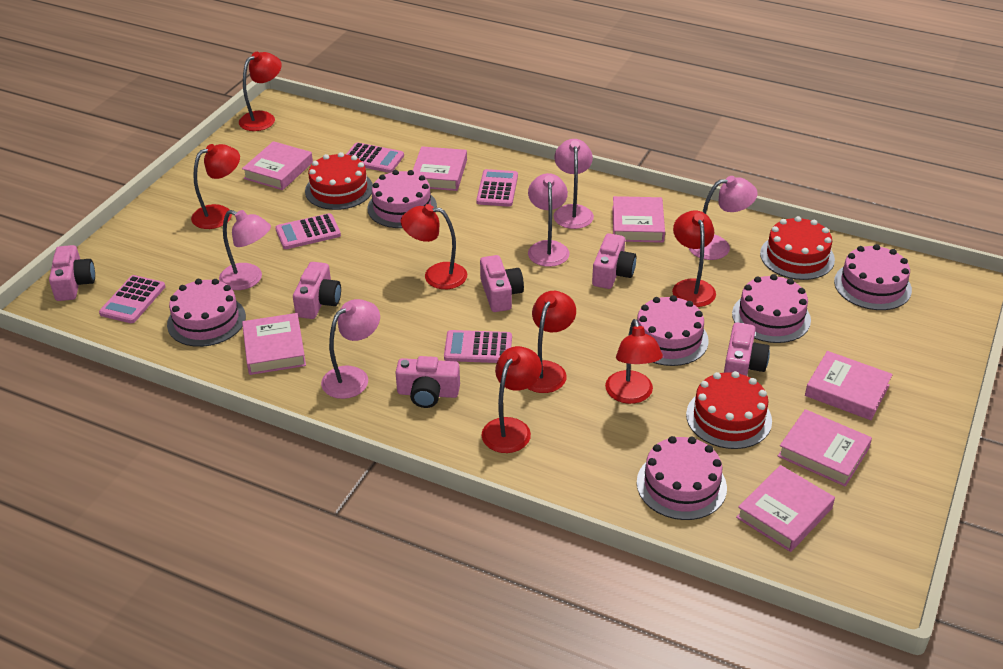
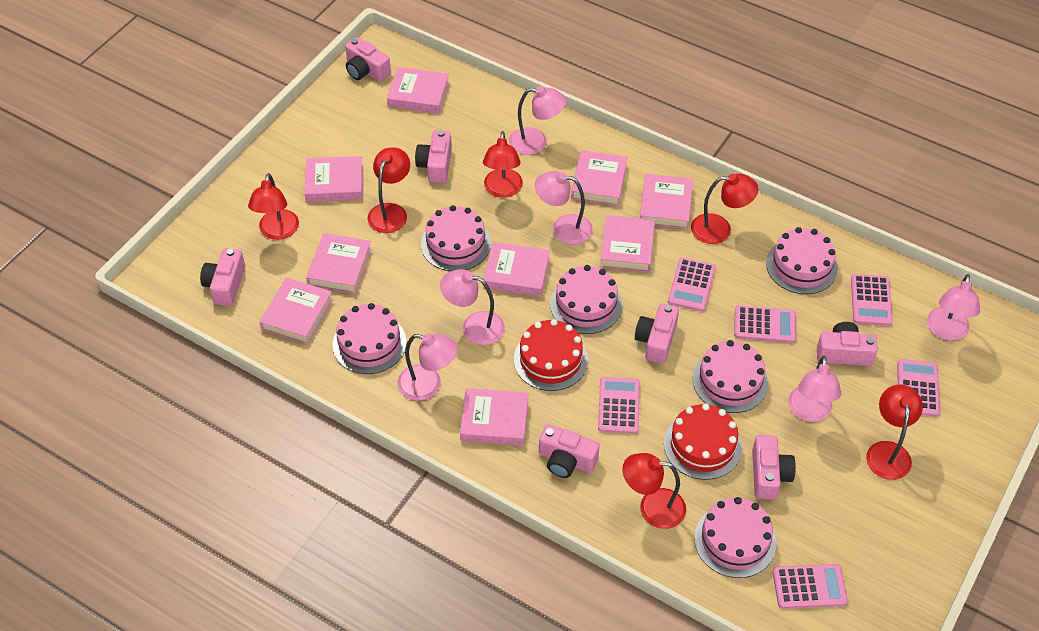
pink book: 7 -> 9
pink calculator: 5 -> 6
pink camera: 6 -> 7
pink lamp: 5 -> 6
red cake: 3 -> 2
red lamp: 7 -> 6

